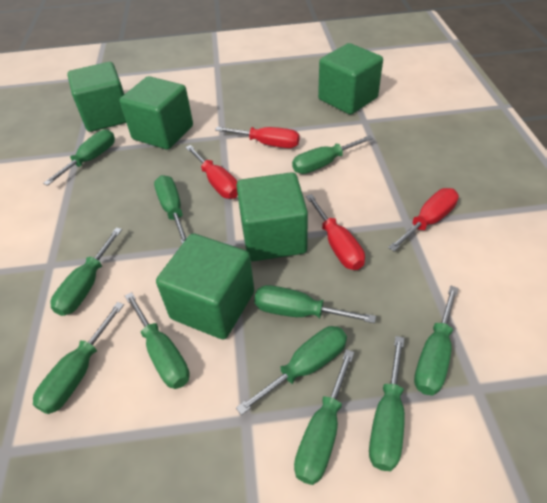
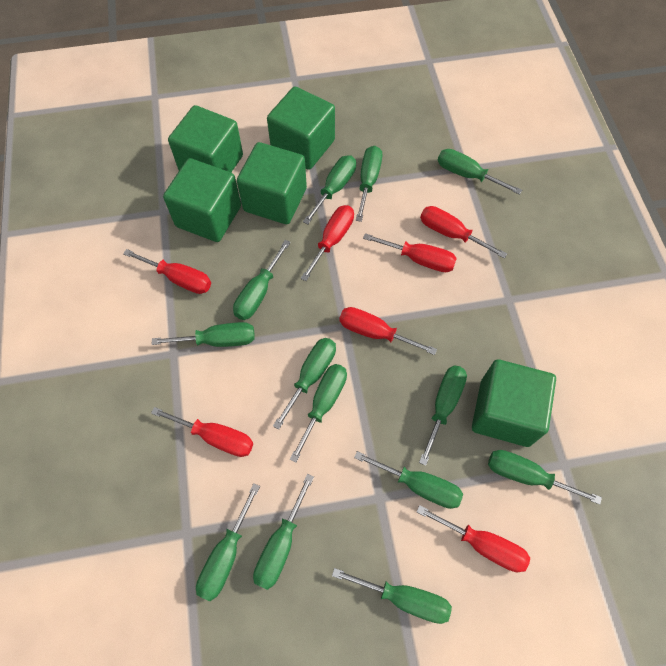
green screwdriver: 11 -> 13
red screwdriver: 4 -> 7

